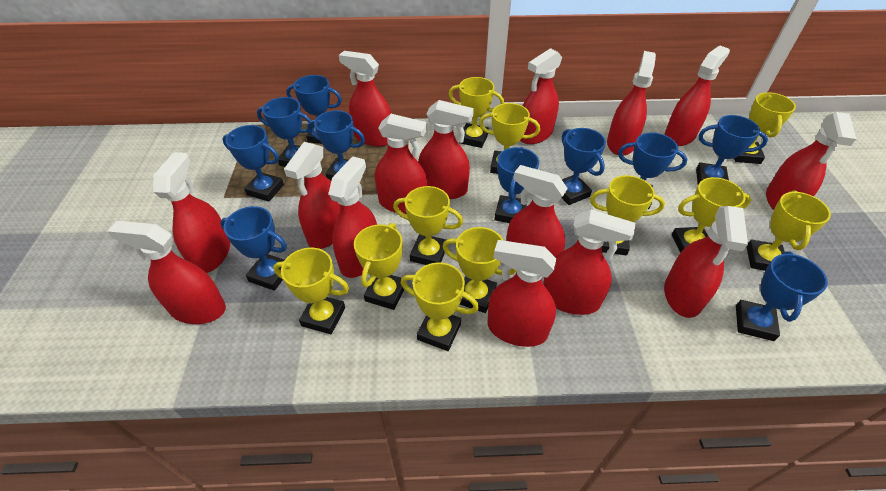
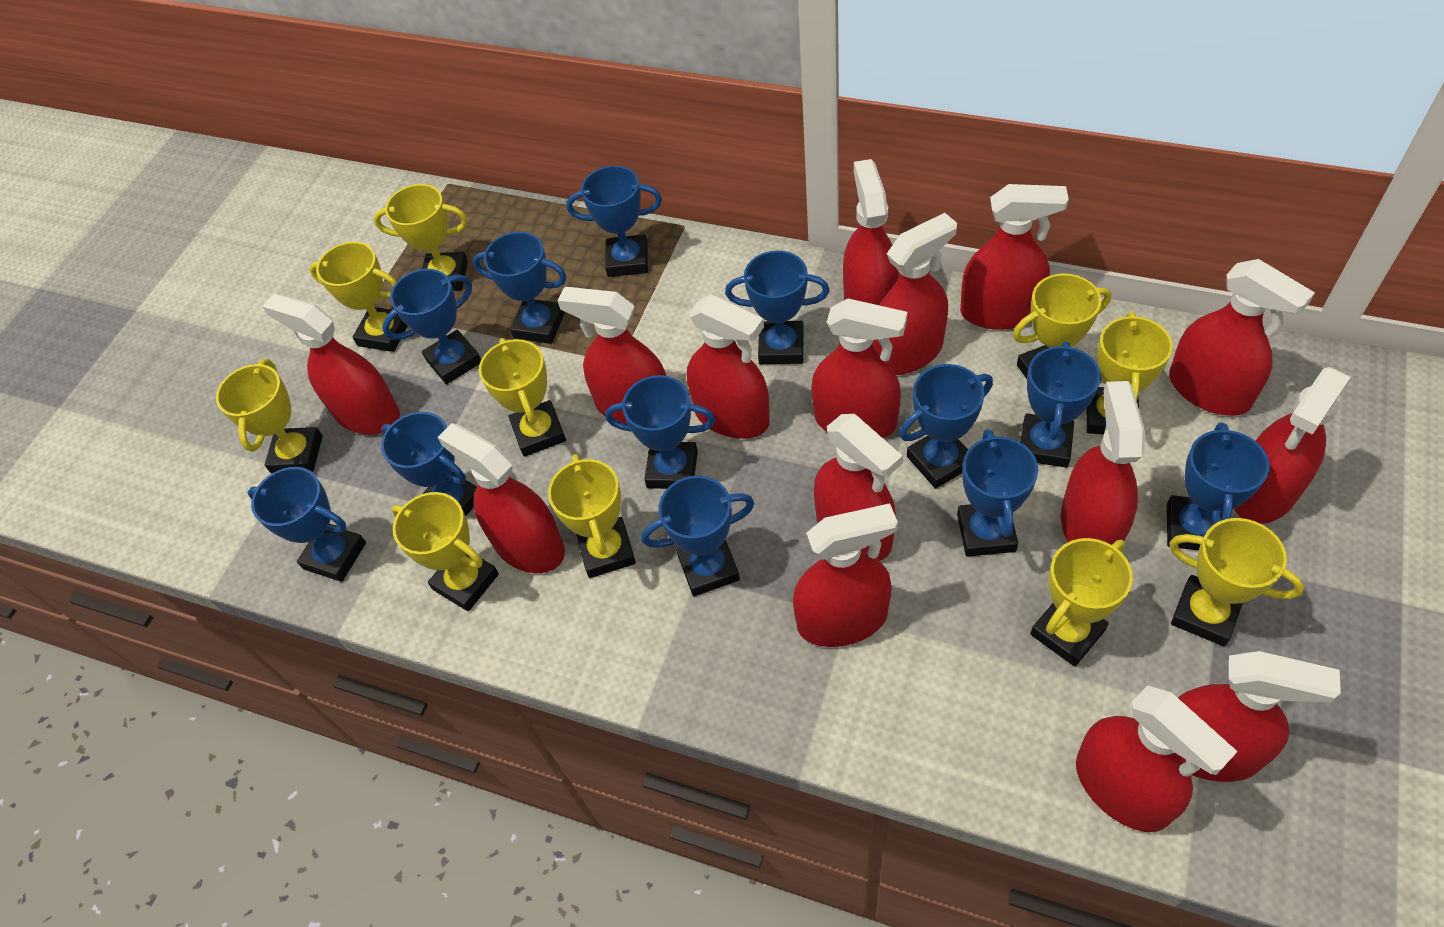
blue trophy: 10 -> 12
yellow trophy: 11 -> 10

